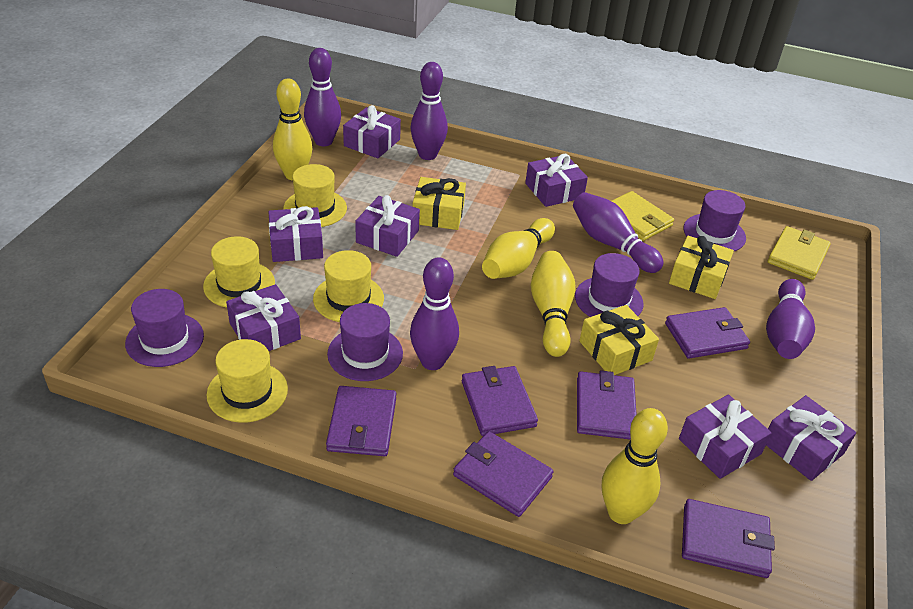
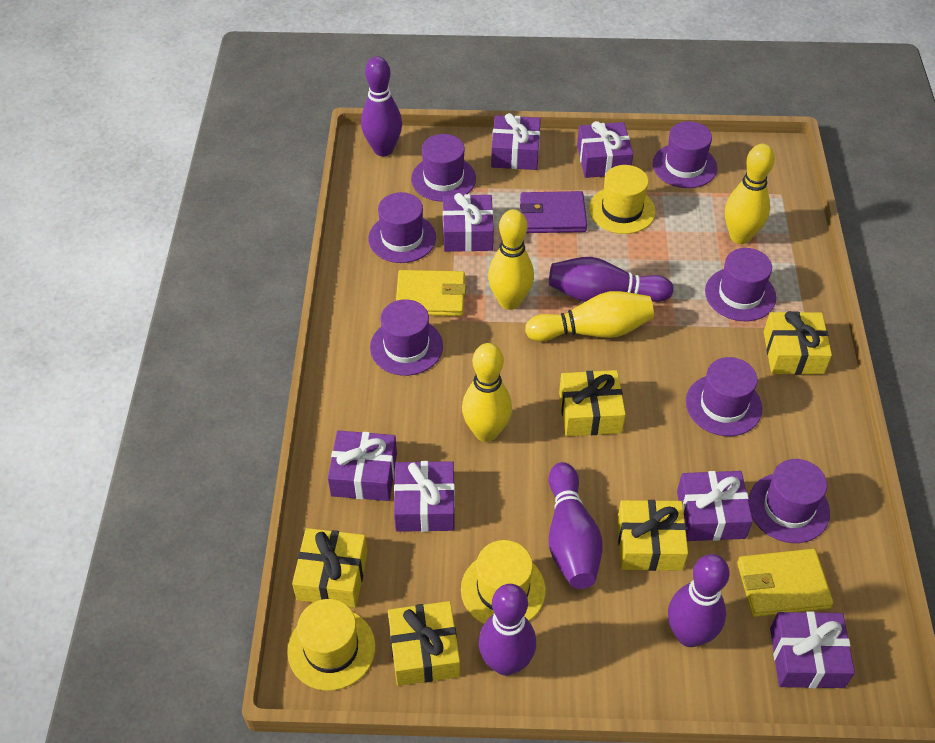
purple hat: 4 -> 7
purple wallet: 6 -> 1
yellow gift: 3 -> 5
yellow hat: 4 -> 3

